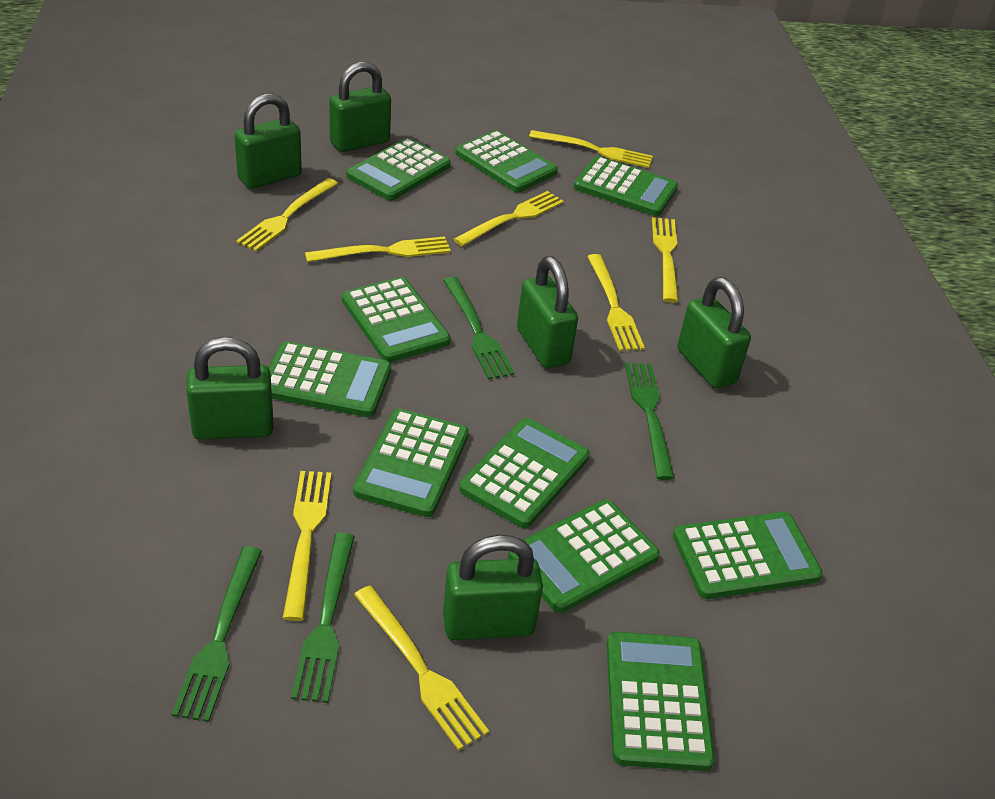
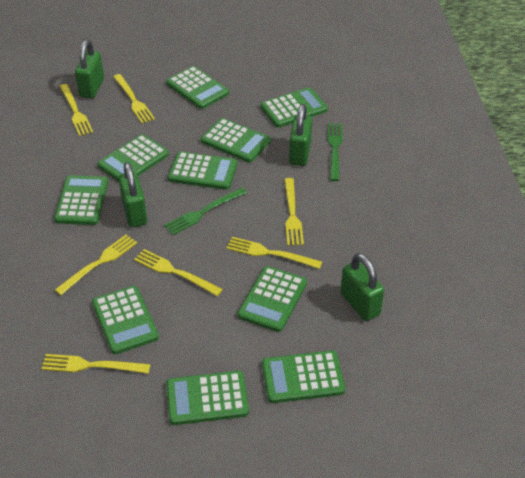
green fork: 4 -> 2
green padlock: 6 -> 4
yellow fork: 8 -> 7

